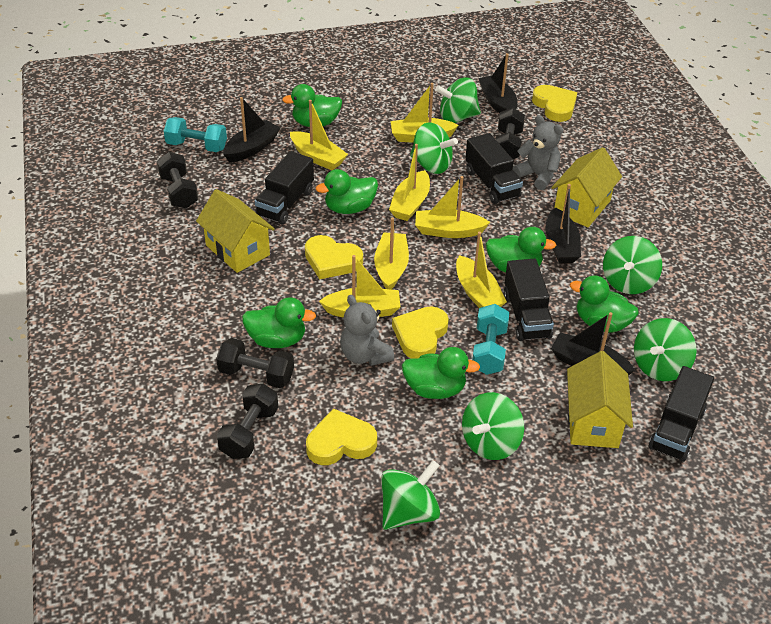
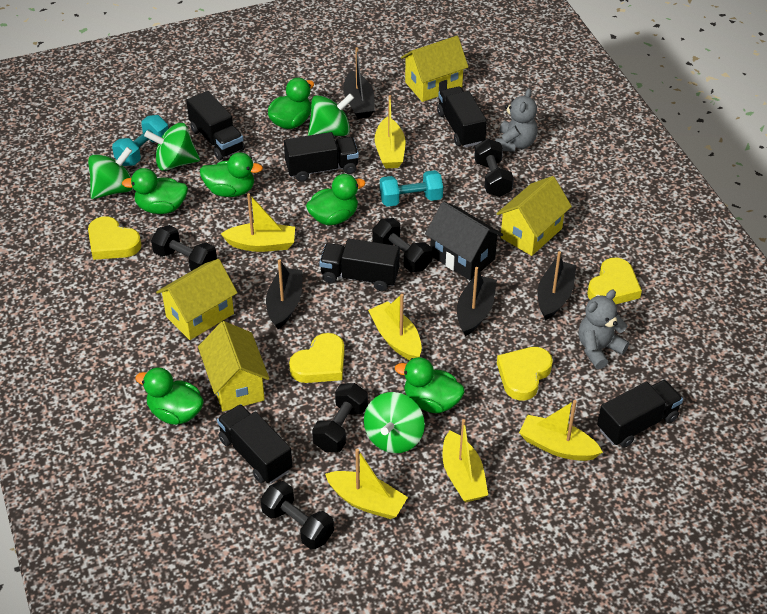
black dumbbell: 4 -> 5
black house: 0 -> 1
black truck: 4 -> 6
green spinning top: 6 -> 4
yellow boat: 7 -> 6
yellow house: 3 -> 4

